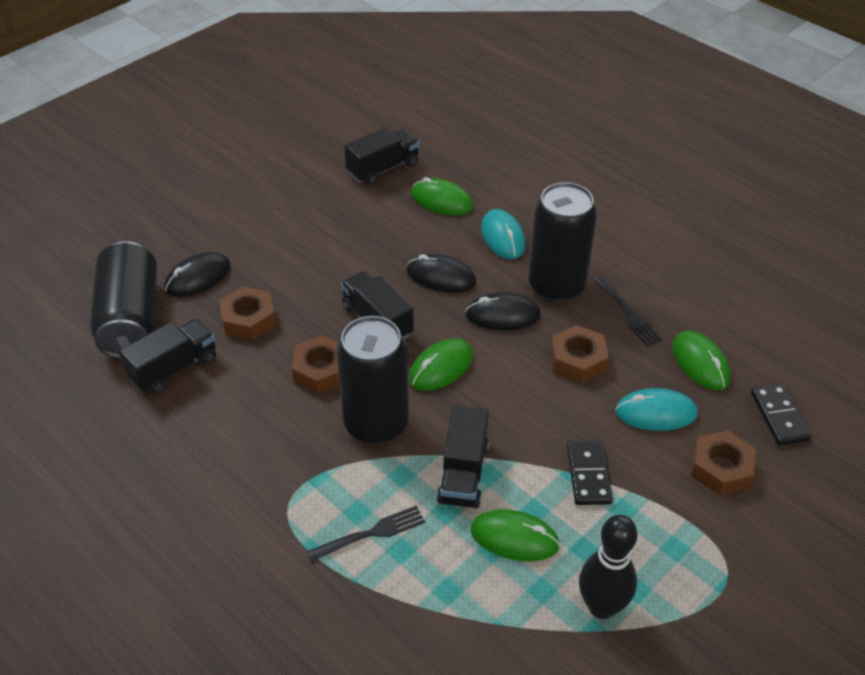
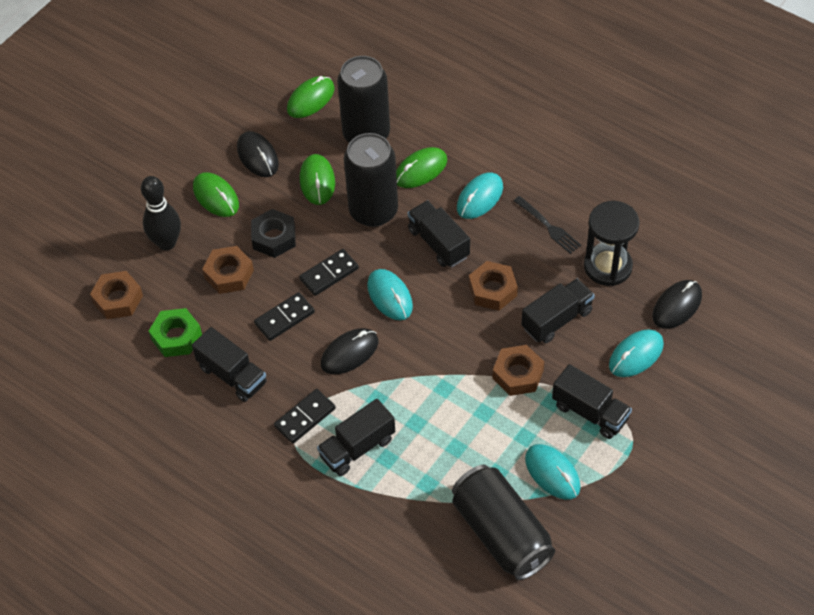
black domino: 2 -> 3
black fork: 2 -> 1
black hourglass: 0 -> 1
black nut: 0 -> 1
black truck: 4 -> 5
green nut: 0 -> 1
turquoise mouse: 2 -> 4

